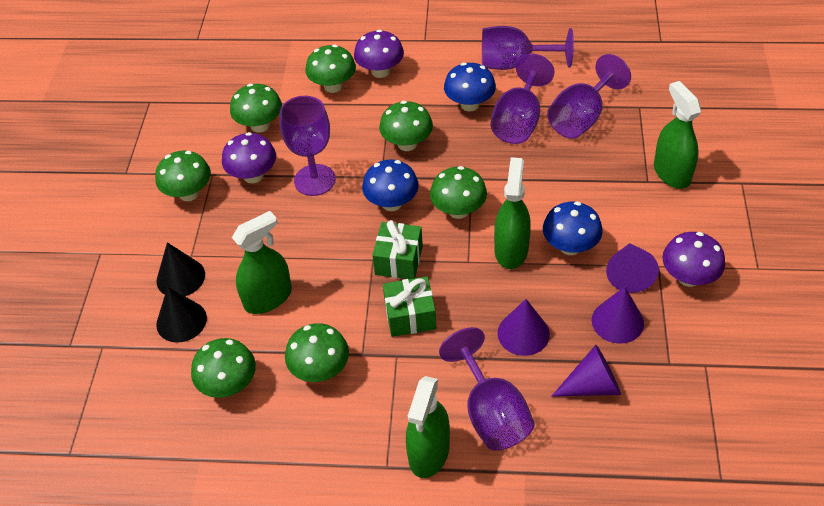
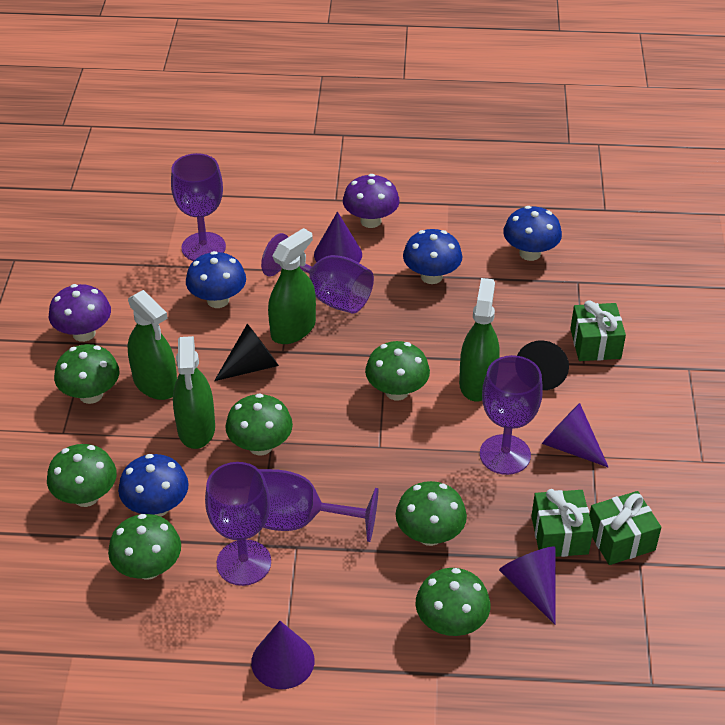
blue mushroom: 3 -> 4
green gift: 2 -> 3
purple mushroom: 3 -> 2

